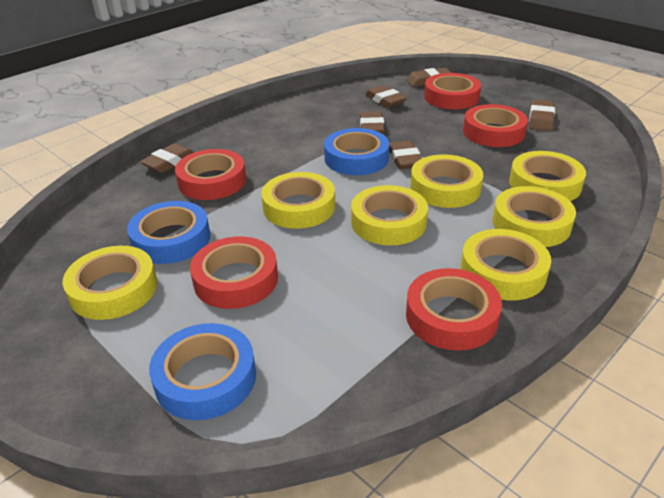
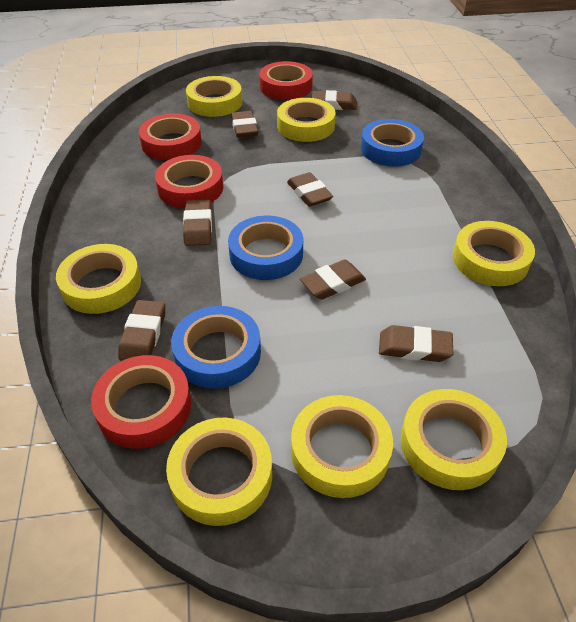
brown eraser: 6 -> 7
red tape: 5 -> 4

